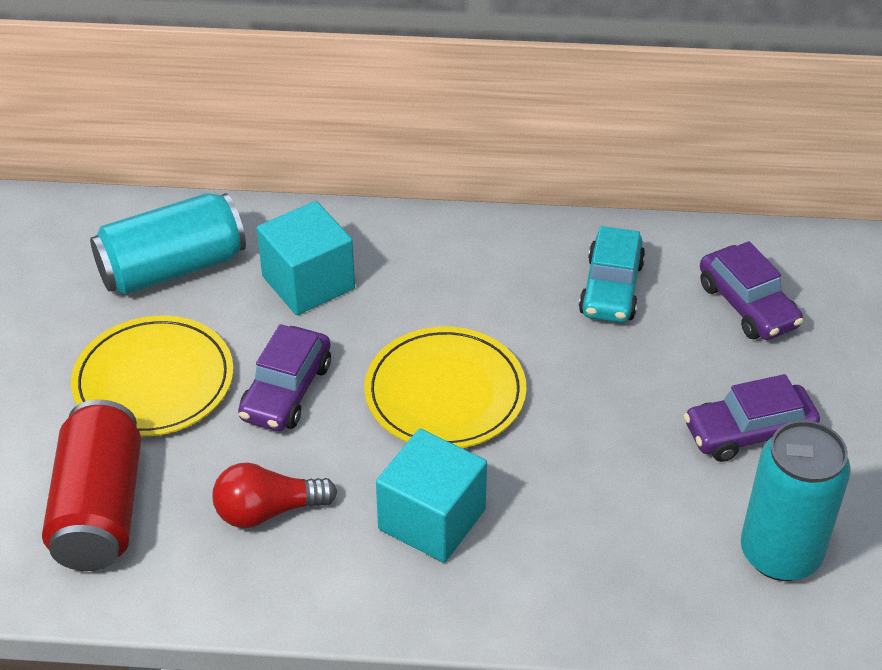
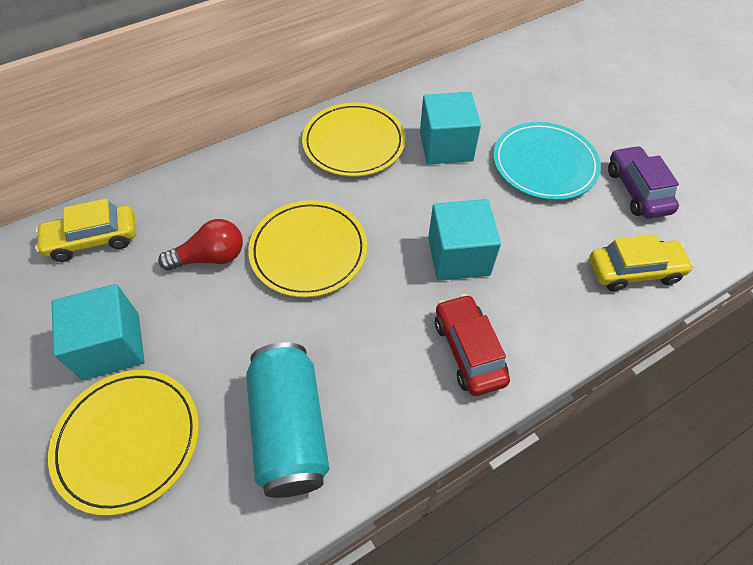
purple car: 3 -> 1
red can: 1 -> 0
red car: 0 -> 1
turquoise can: 2 -> 1
turquoise car: 1 -> 0
turquoise cube: 2 -> 3
turquoise plate: 0 -> 1
yellow car: 0 -> 2
yellow plate: 2 -> 3

